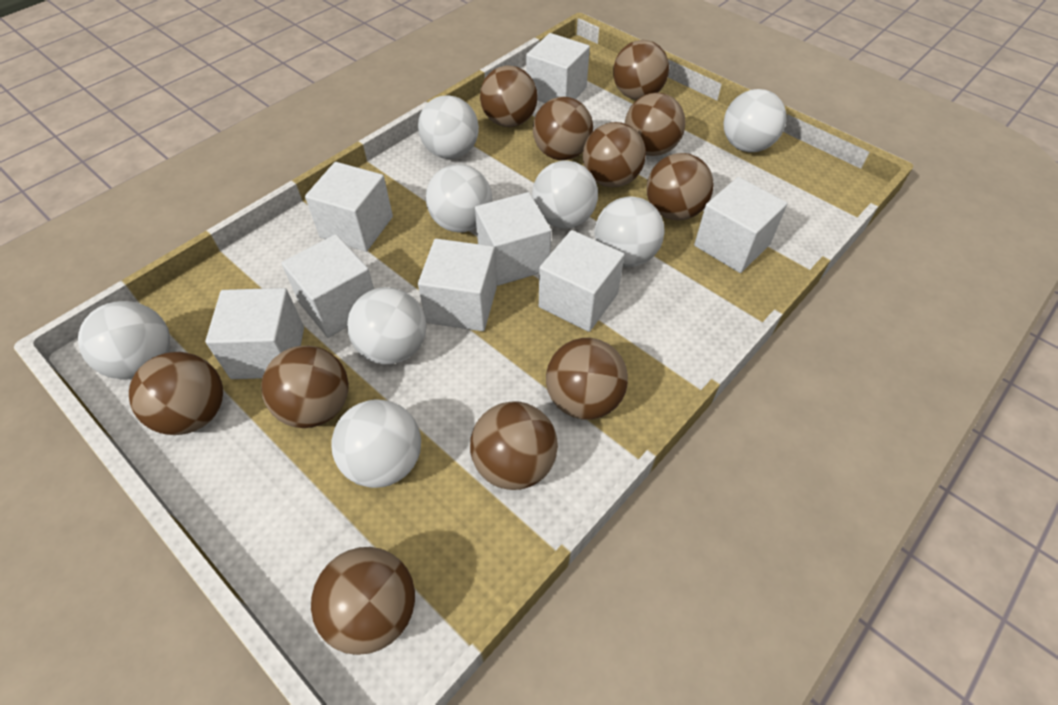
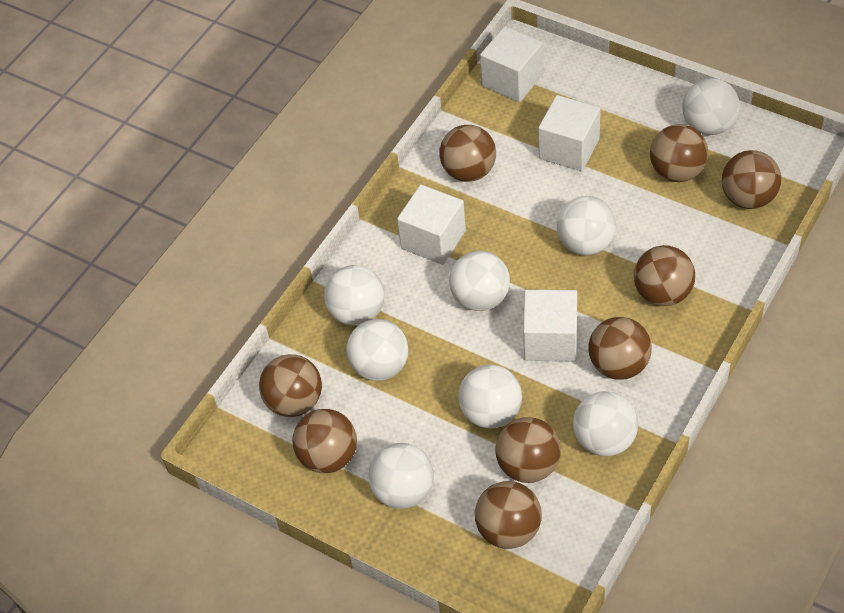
brown ball: 11 -> 9
white cube: 8 -> 4

